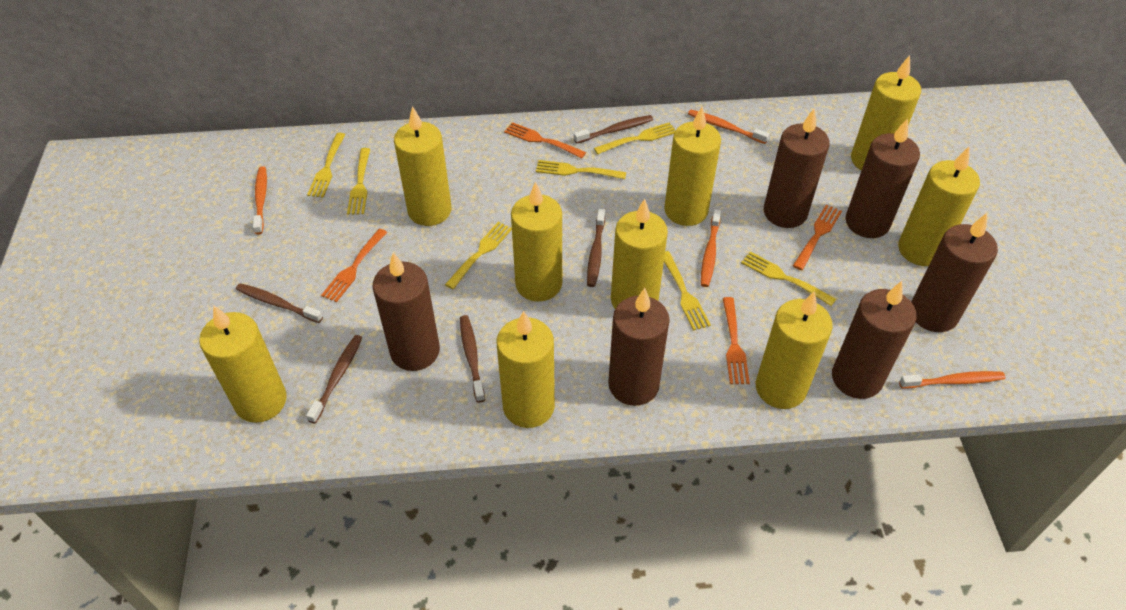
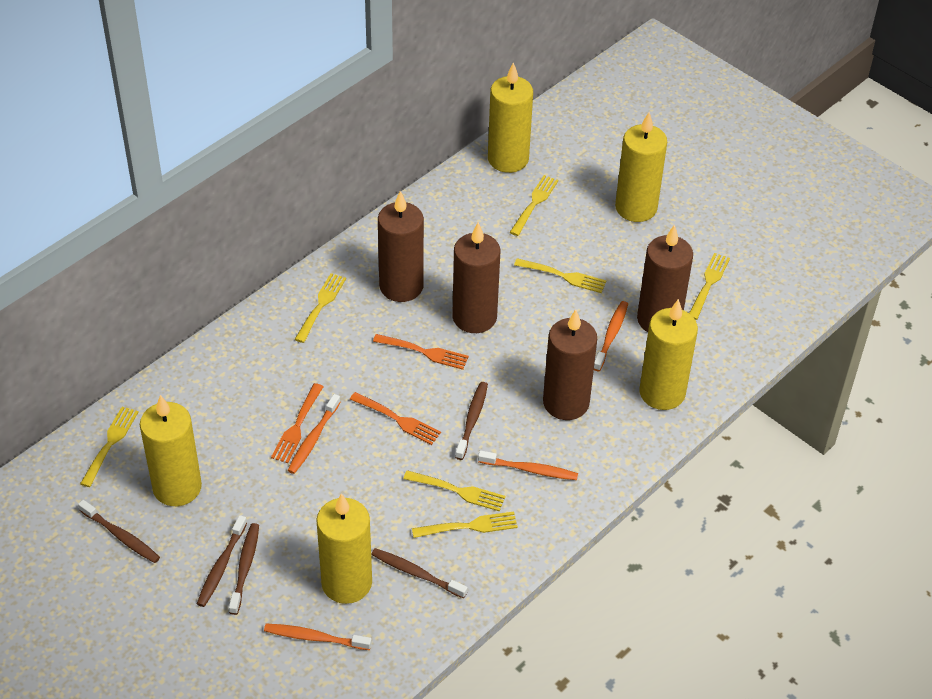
brown candle: 6 -> 4
orange fork: 4 -> 3
yellow candle: 9 -> 5

